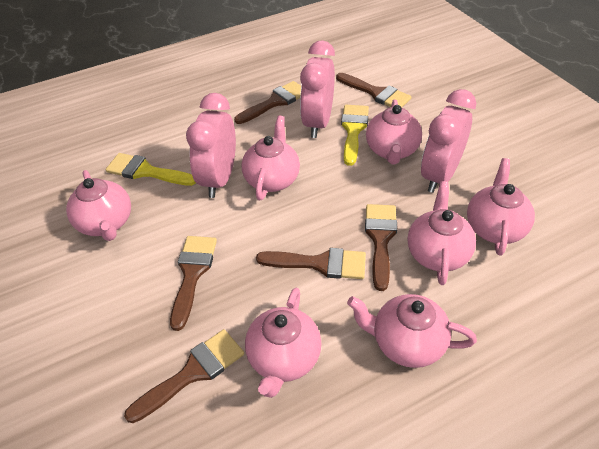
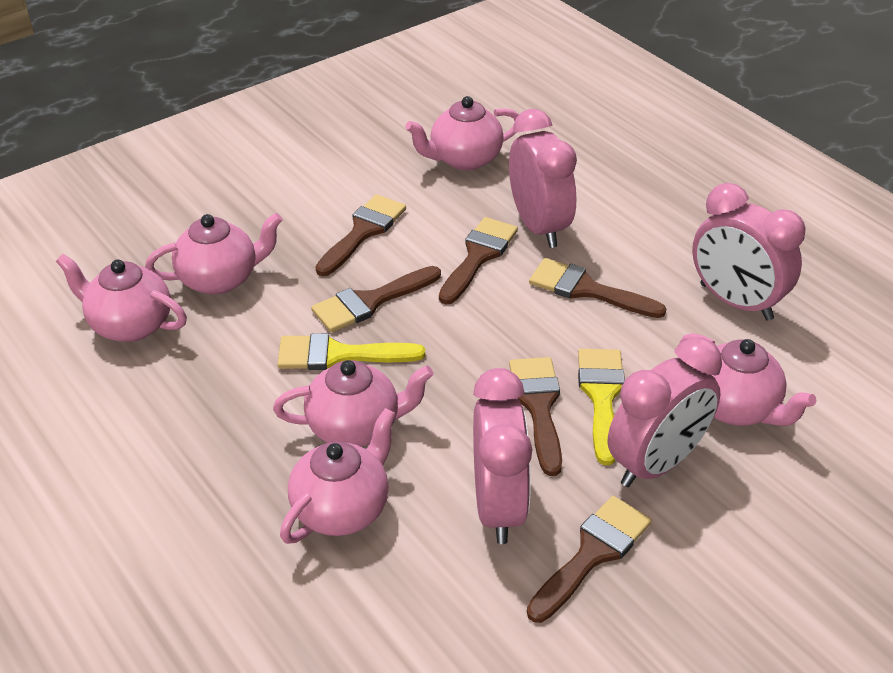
pink clock: 3 -> 4
pink teapot: 7 -> 6

